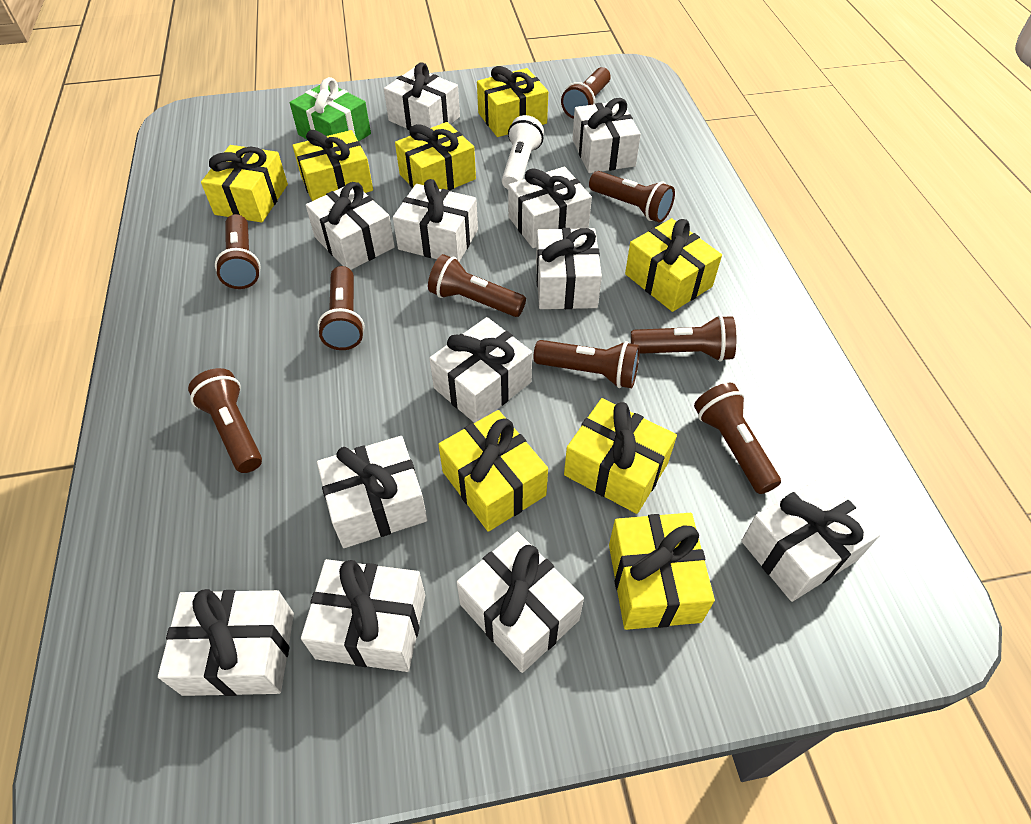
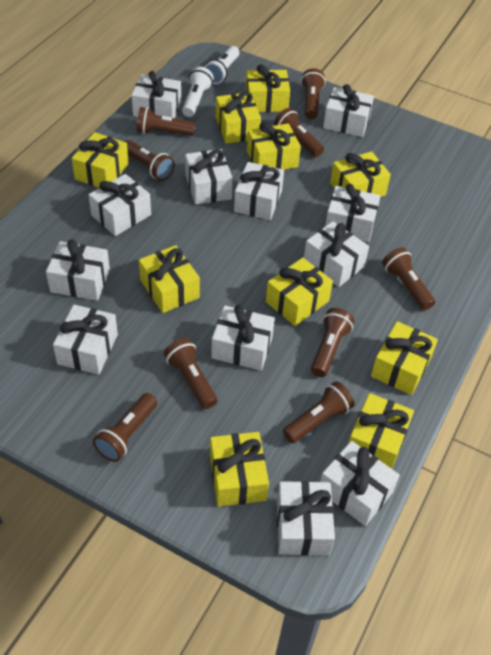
green gift: 1 -> 0
white flashlight: 1 -> 2
yellow gift: 8 -> 10

